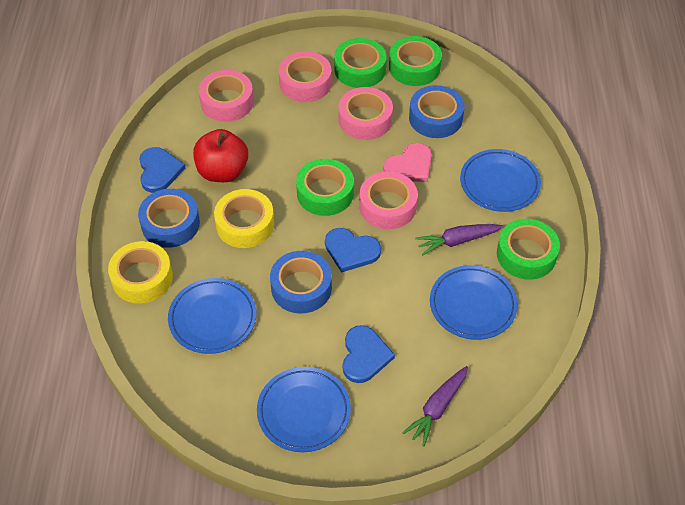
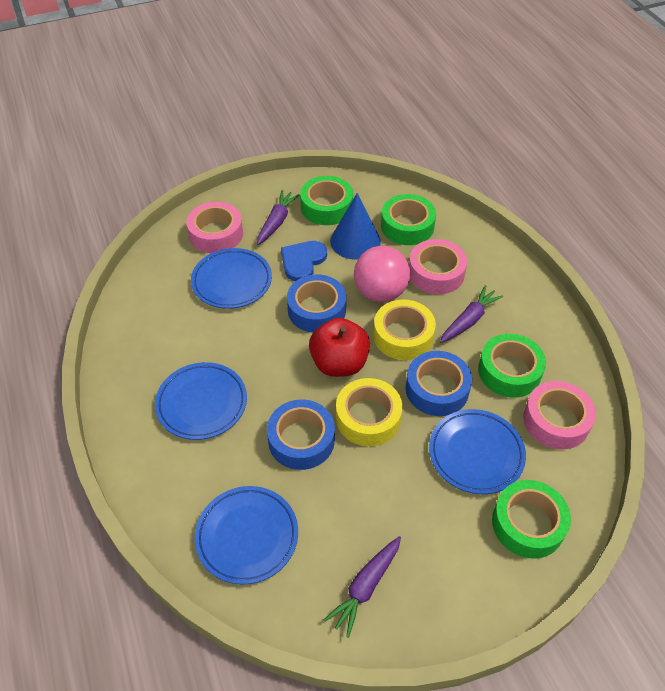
blue cone: 0 -> 1
blue heart: 3 -> 1
pink ball: 0 -> 1
pink heart: 1 -> 0
pink tape: 4 -> 3
purple carrot: 2 -> 3

